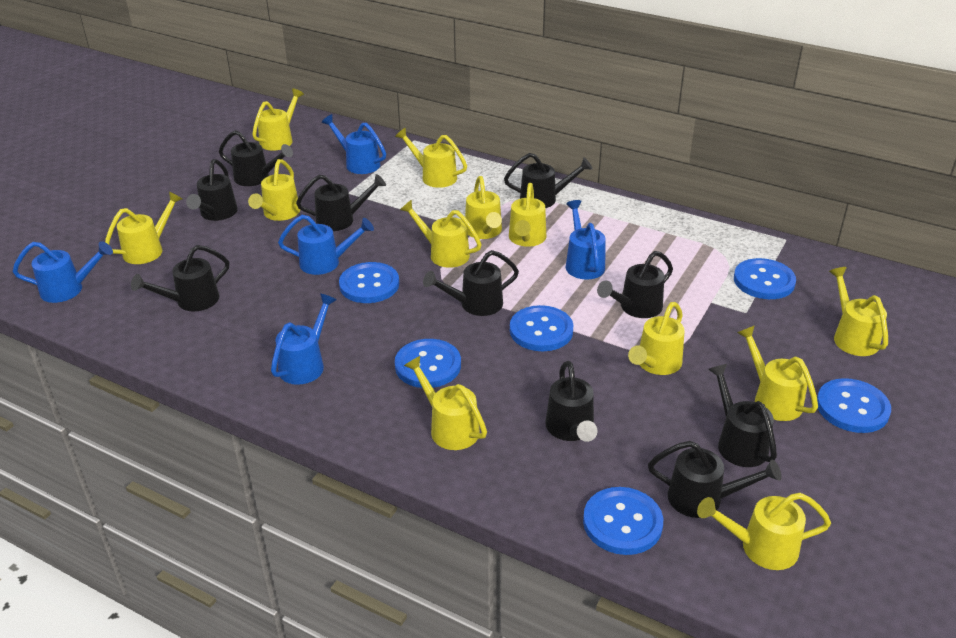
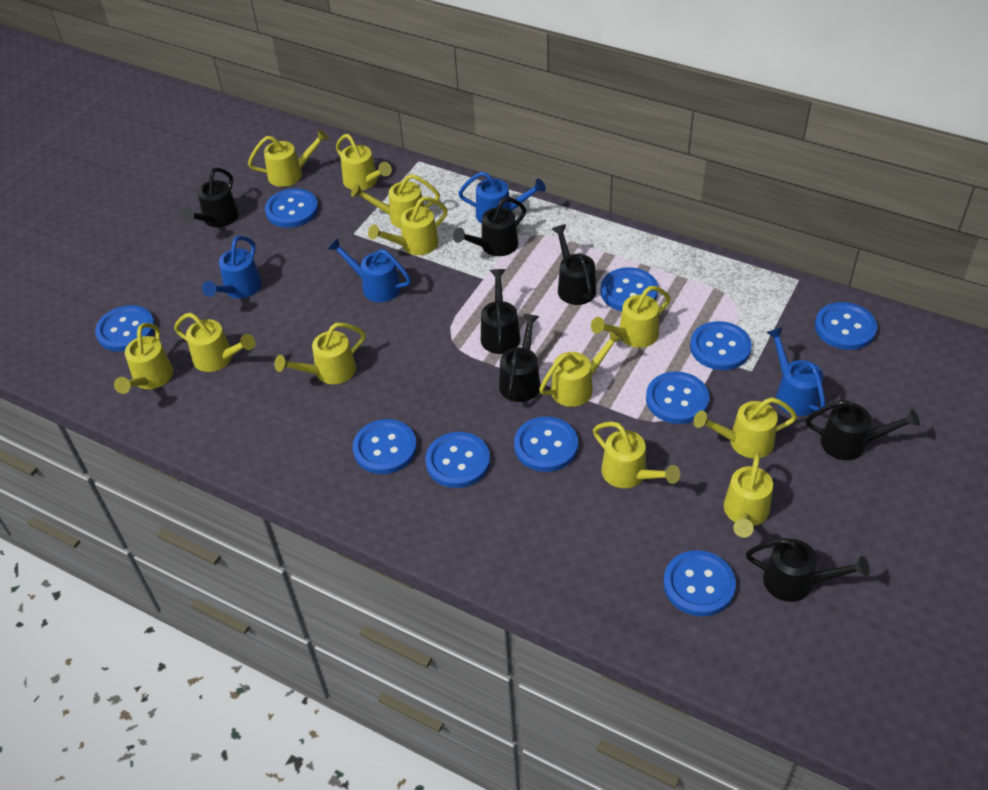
black watering can: 10 -> 7
blue button: 6 -> 10
blue watering can: 5 -> 4

